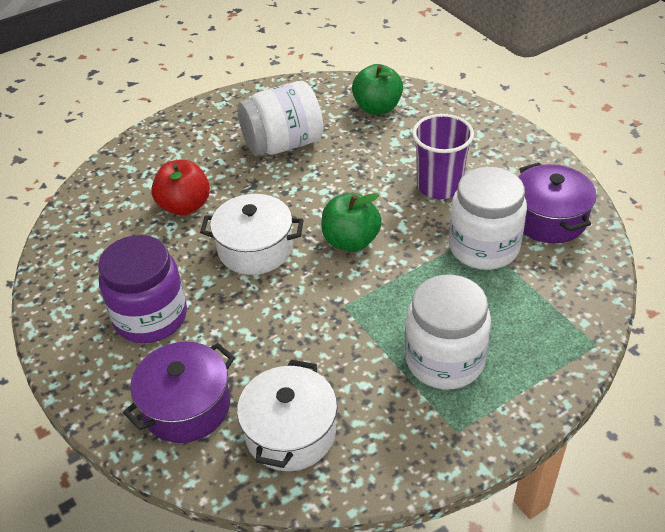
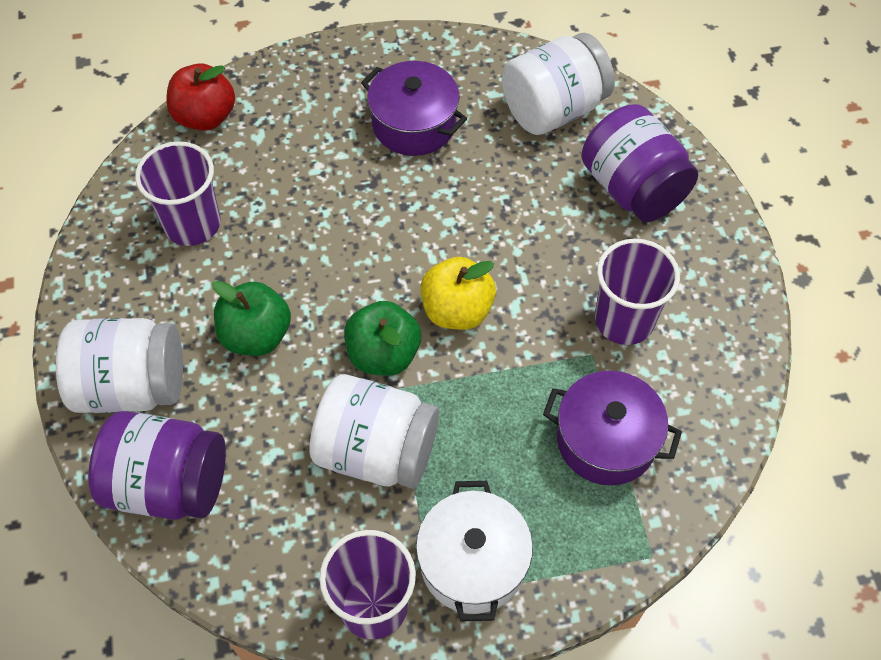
purple cup: 1 -> 3
purple jar: 1 -> 2
white pot: 2 -> 1
yellow apple: 0 -> 1

